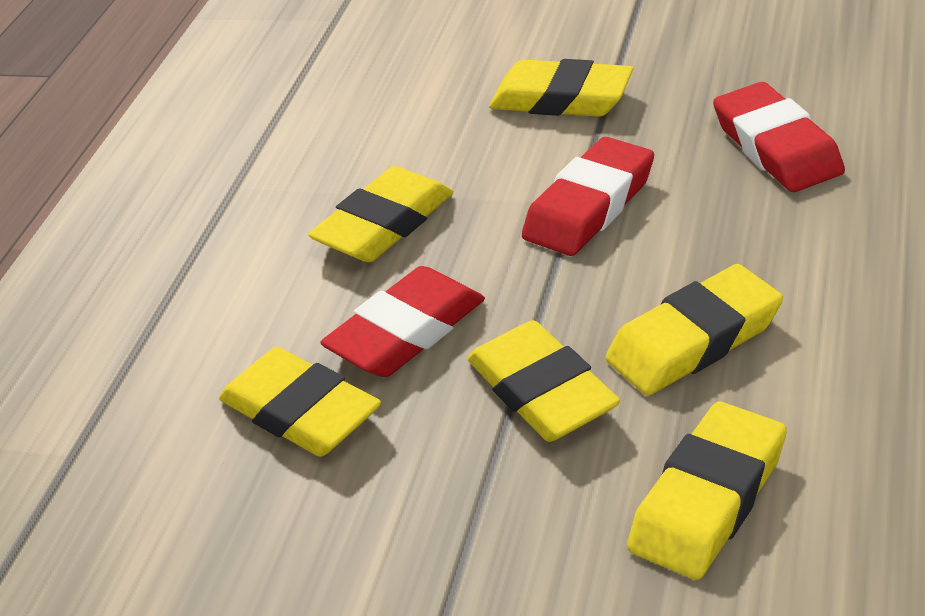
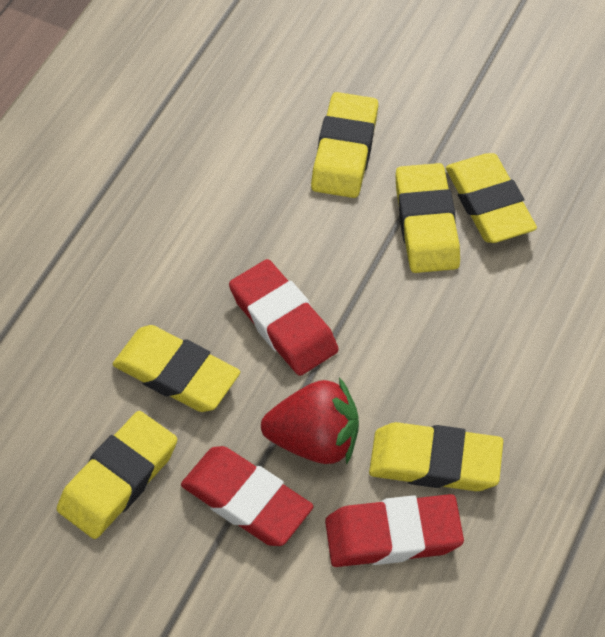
red strawberry: 0 -> 1

